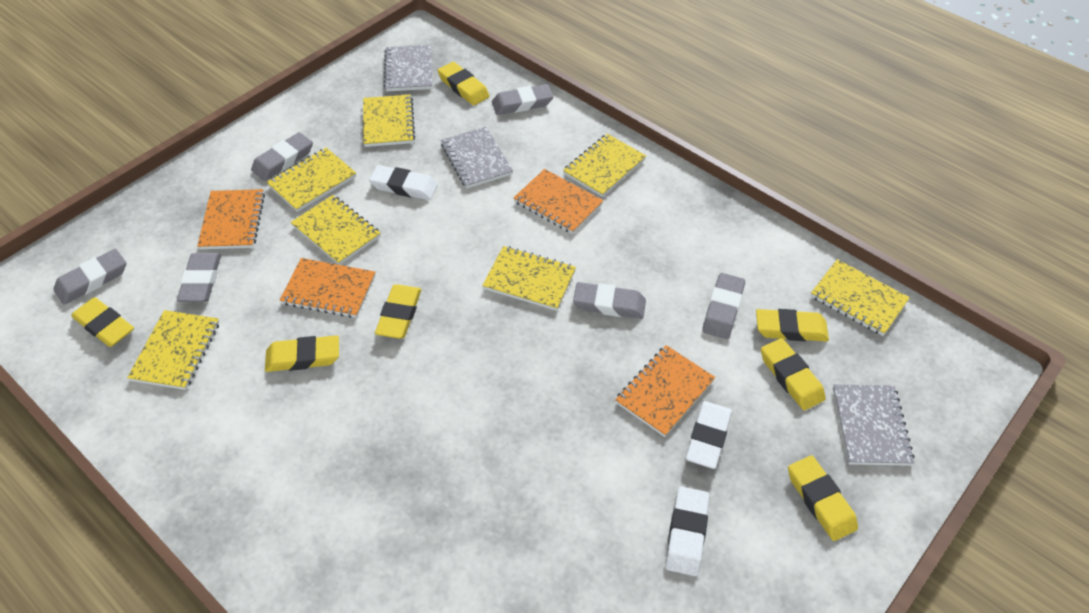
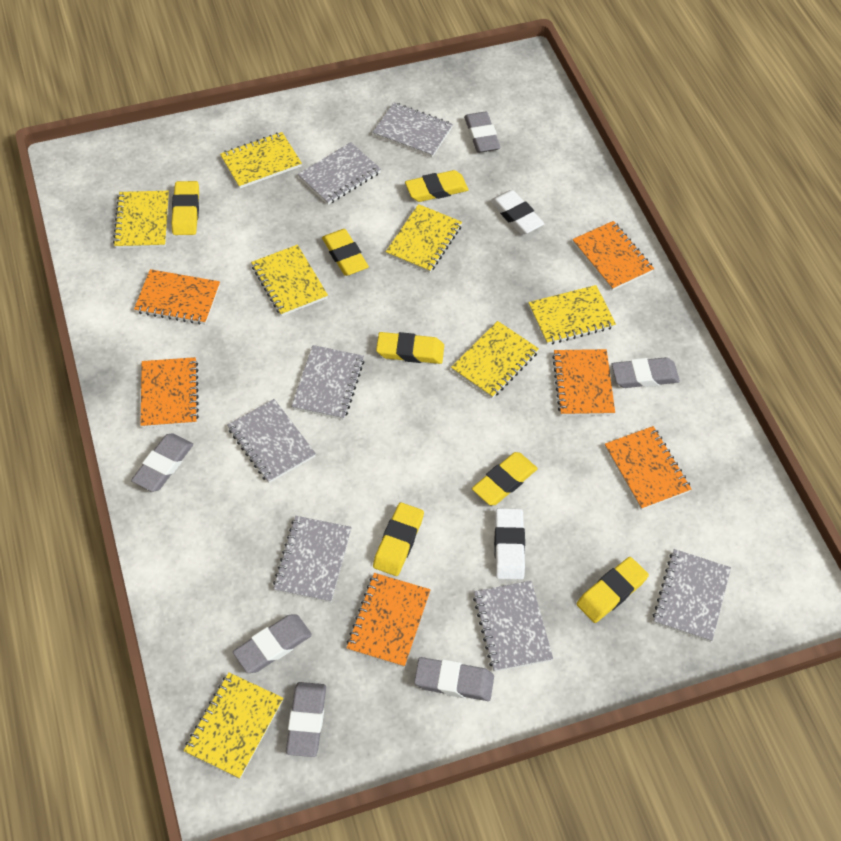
grey notebook: 3 -> 7
orange notebook: 4 -> 6
white eraser: 3 -> 2

